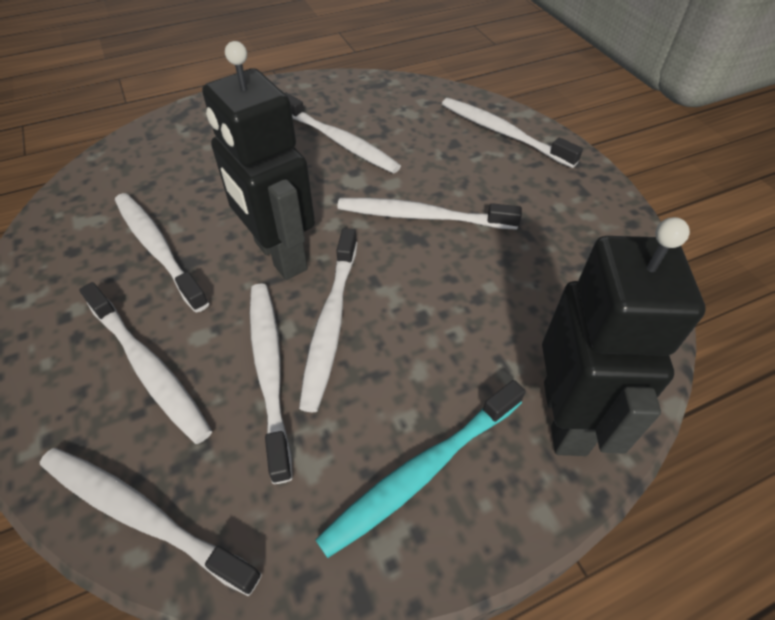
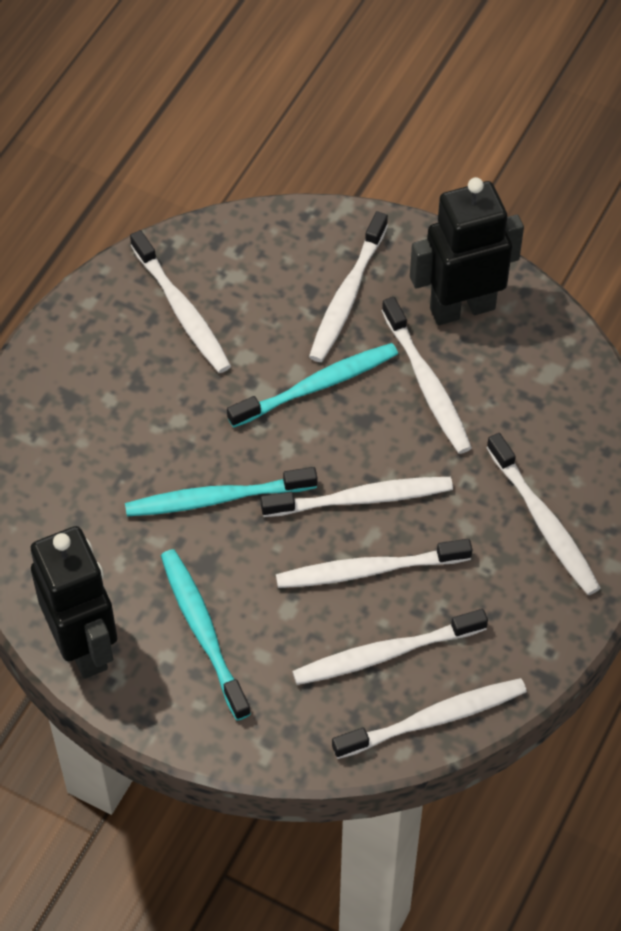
turquoise toothbrush: 1 -> 3

